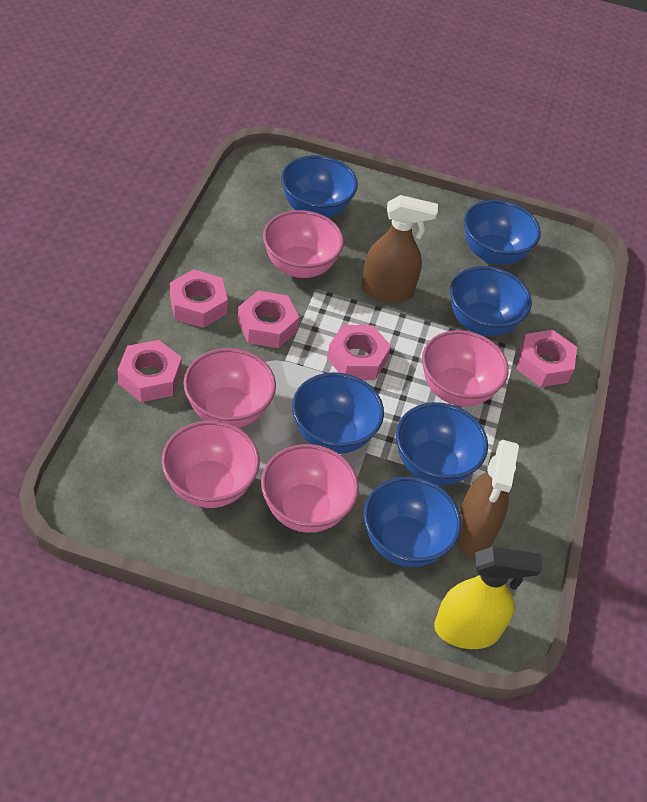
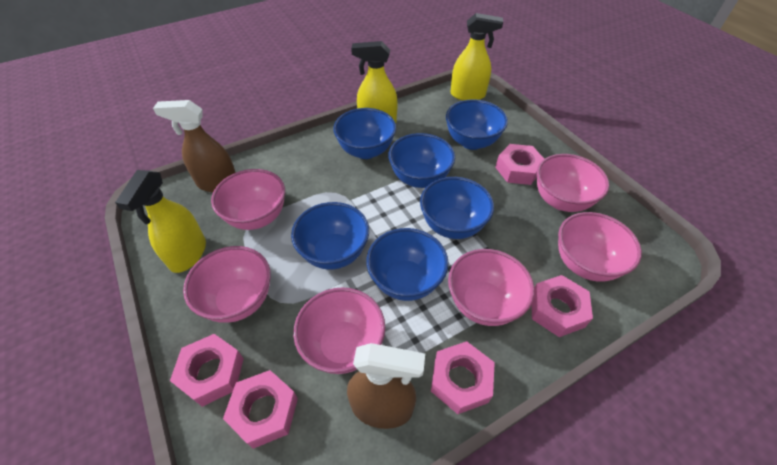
pink bowl: 5 -> 6
yellow spray bottle: 1 -> 3

